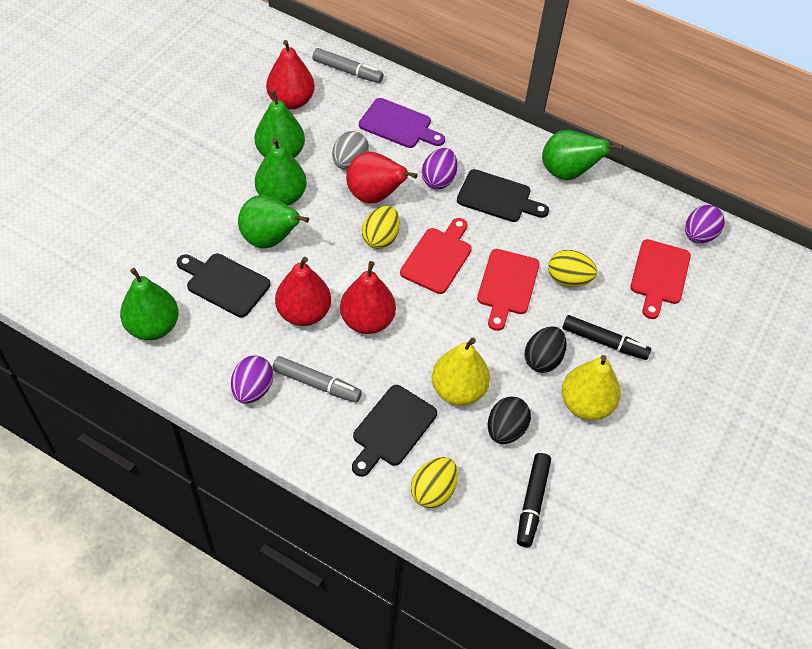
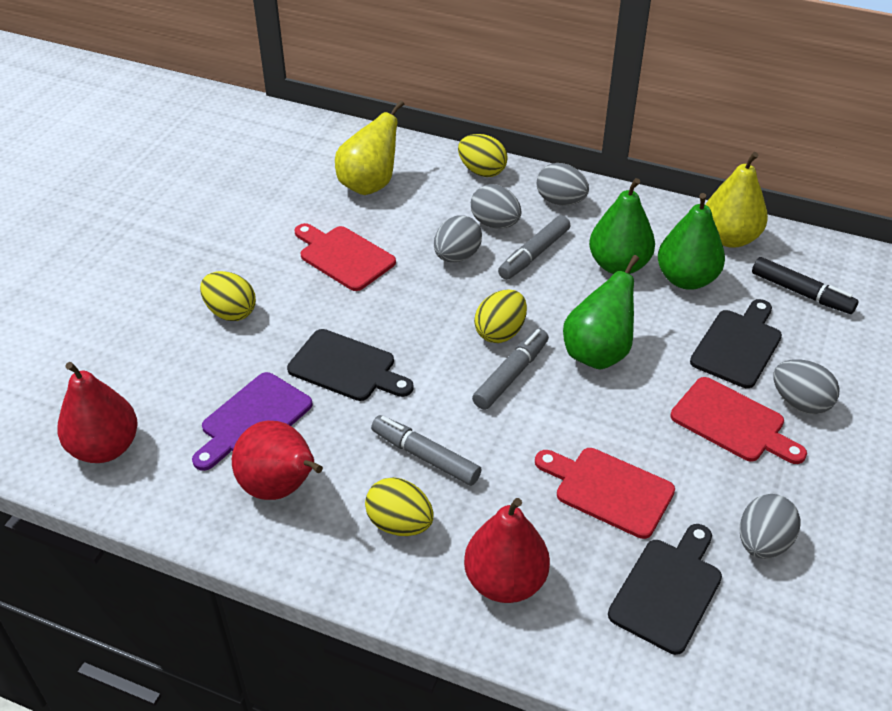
black egg: 2 -> 0
black marker: 2 -> 1
green pear: 5 -> 3
grey egg: 1 -> 5
grey marker: 2 -> 3
purple egg: 3 -> 0
red pear: 4 -> 3
yellow egg: 3 -> 4

